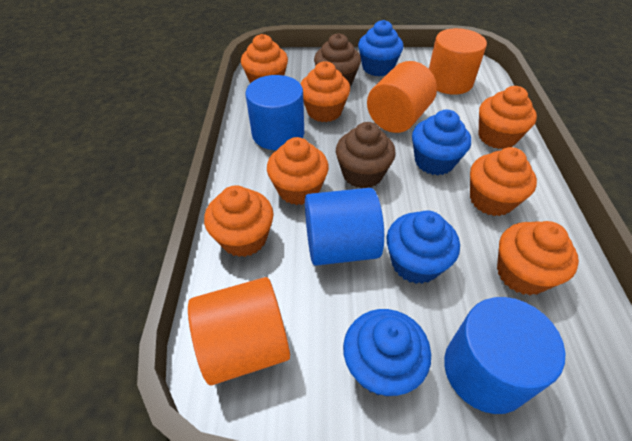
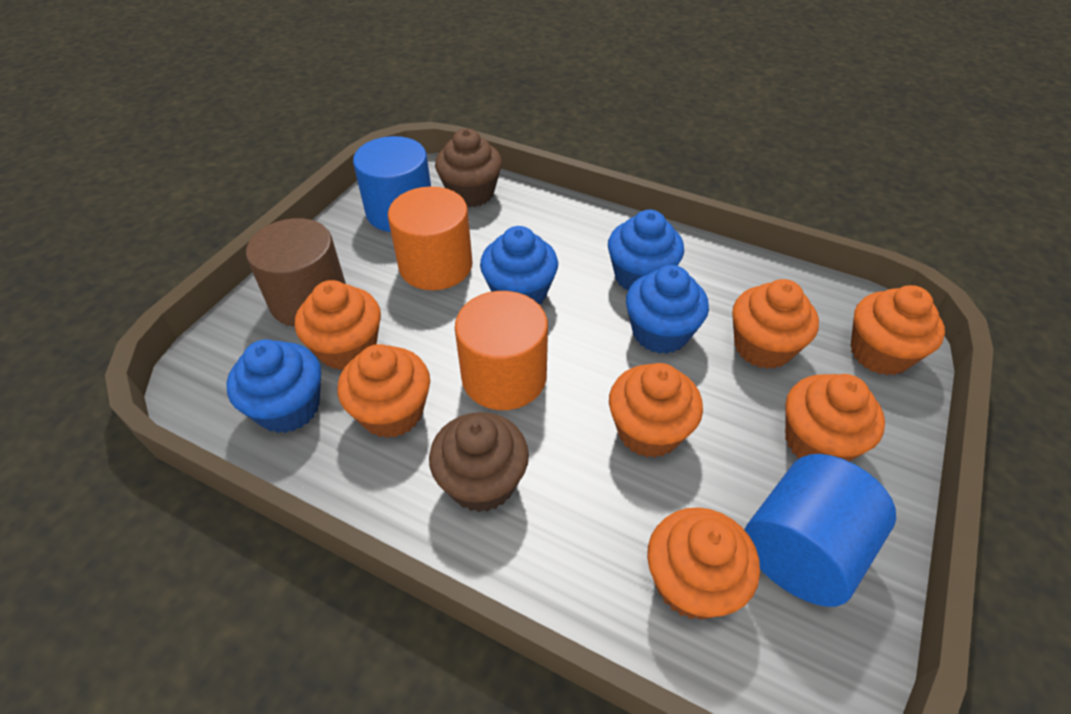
blue cylinder: 3 -> 2
brown cylinder: 0 -> 1
orange cylinder: 3 -> 2

